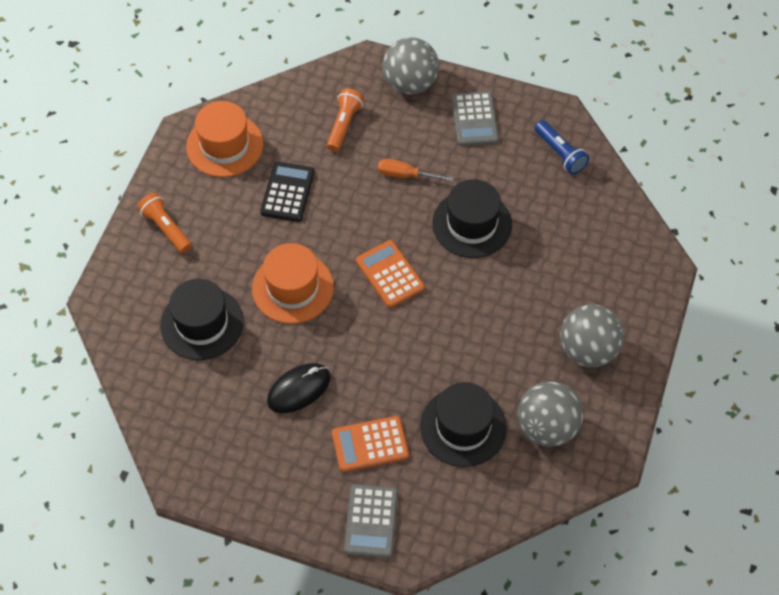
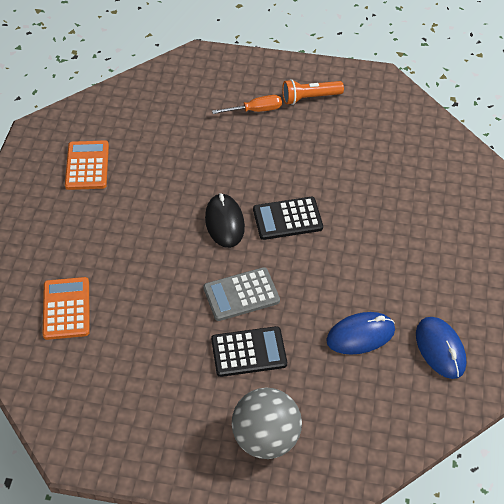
black calculator: 1 -> 2
black hat: 3 -> 0
blue flashlight: 1 -> 0
blue mouse: 0 -> 2
grey ball: 3 -> 1
grey calculator: 2 -> 1
orange flashlight: 2 -> 1
orange hat: 2 -> 0

